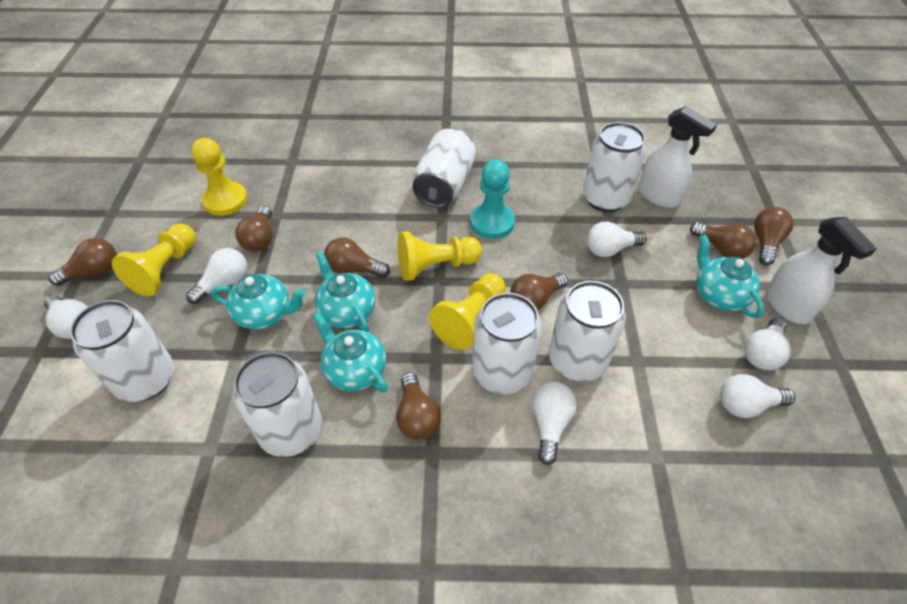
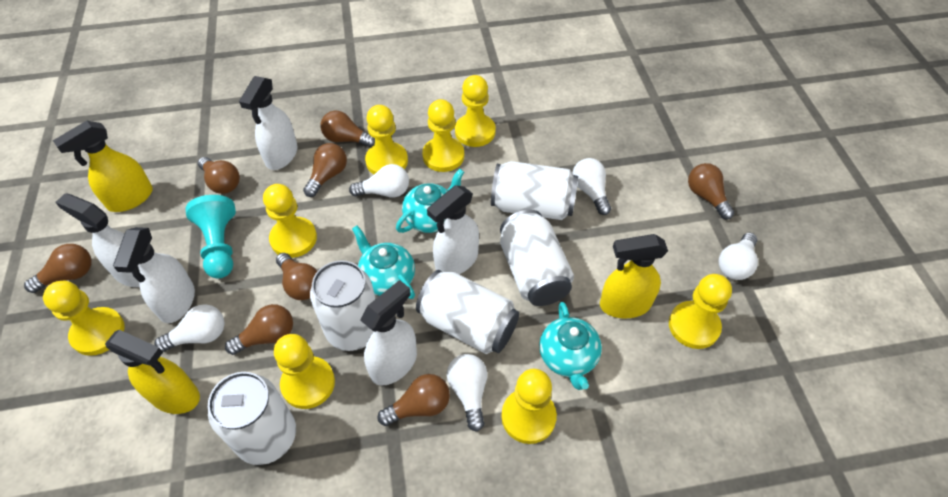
brown light bulb: 7 -> 8
turquoise teapot: 4 -> 3
white can: 6 -> 5
white light bulb: 6 -> 5
white spray bottle: 2 -> 5
yellow pawn: 4 -> 8
yellow spray bottle: 0 -> 3

